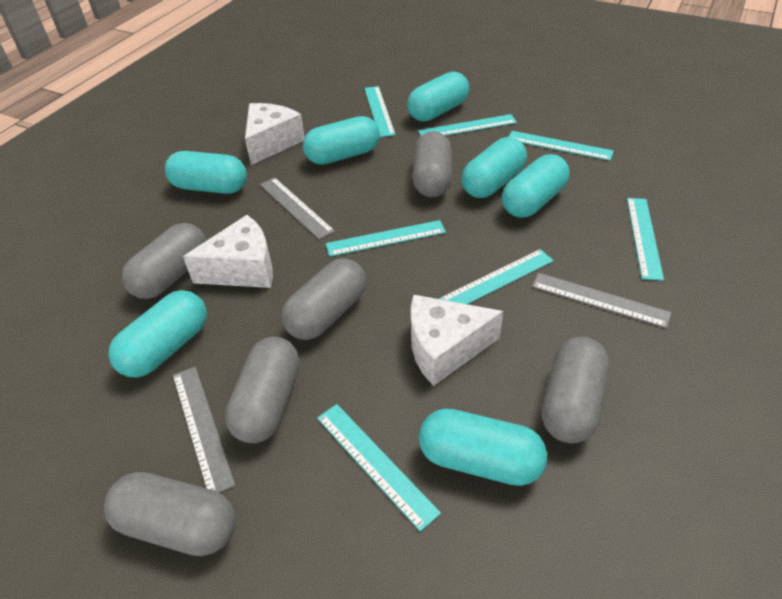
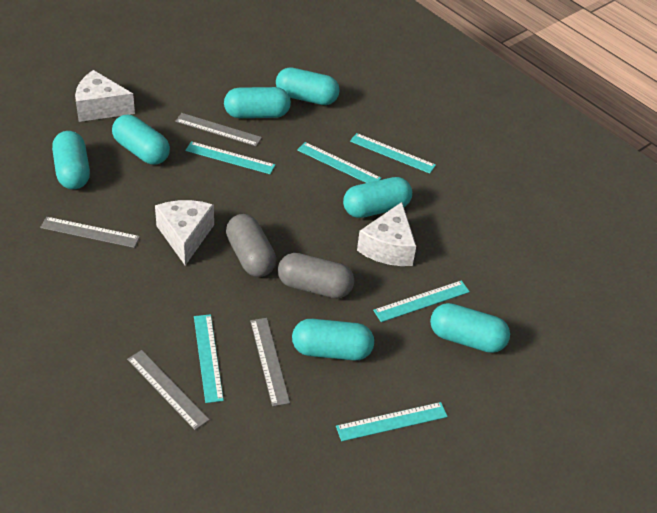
grey capsule: 6 -> 2
grey ruler: 3 -> 4
turquoise ruler: 7 -> 6

